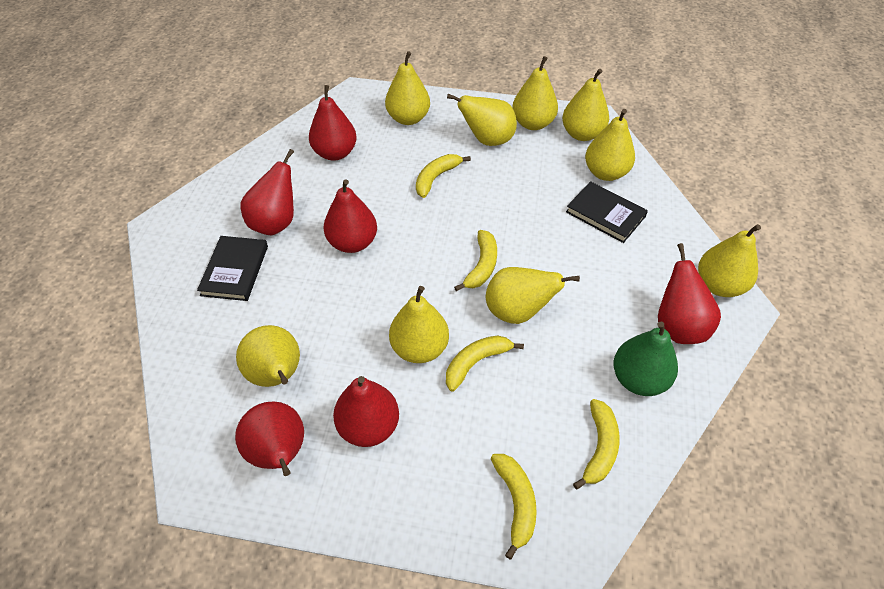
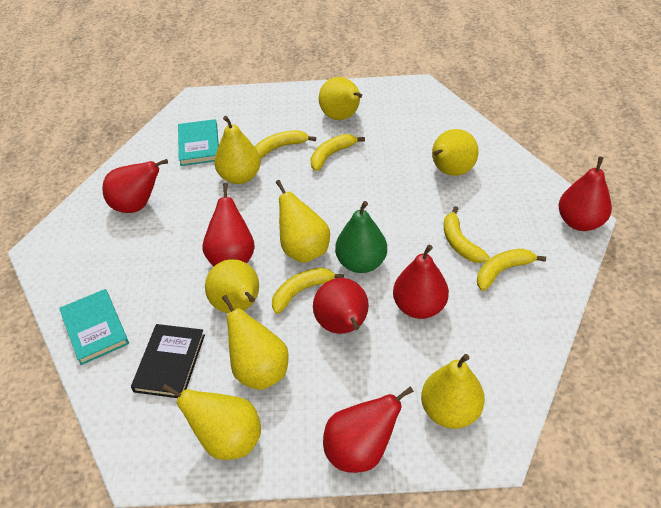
black book: 2 -> 1
turquoise book: 0 -> 2
yellow pear: 9 -> 8

